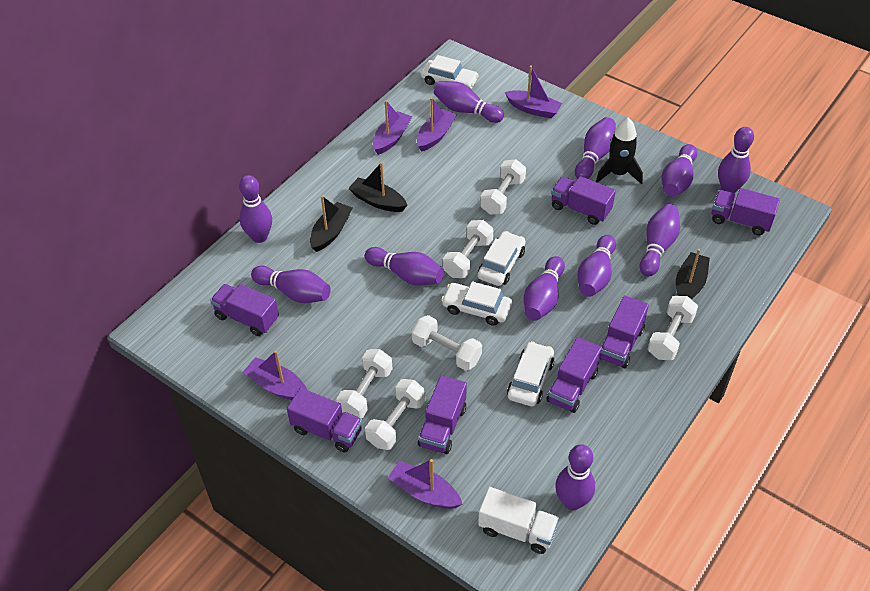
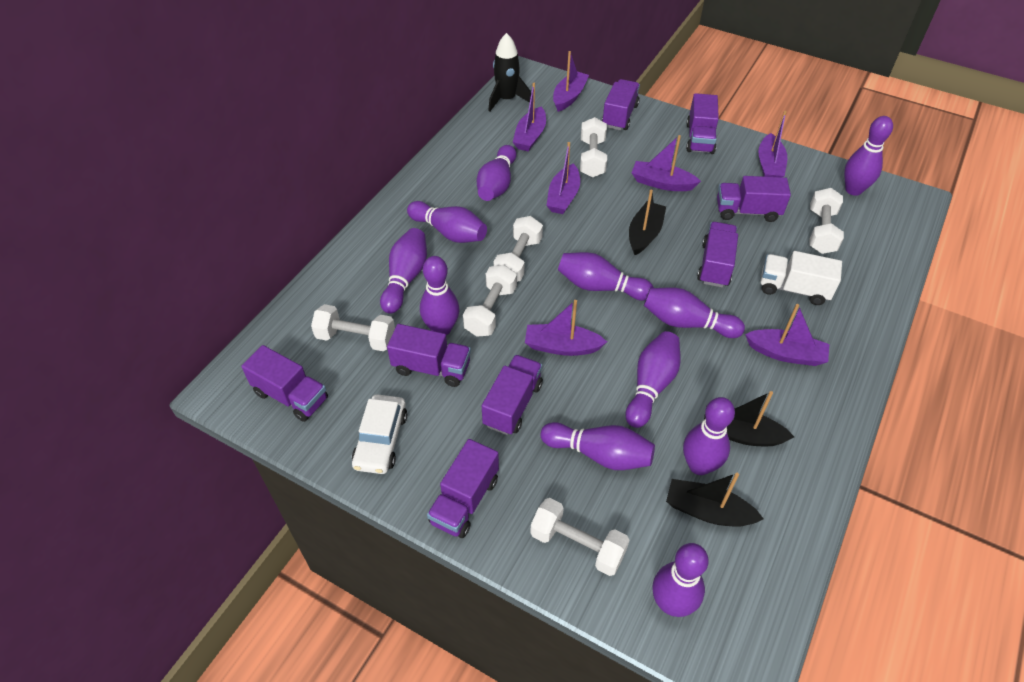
purple boat: 5 -> 7
purple truck: 7 -> 8
white car: 4 -> 1

